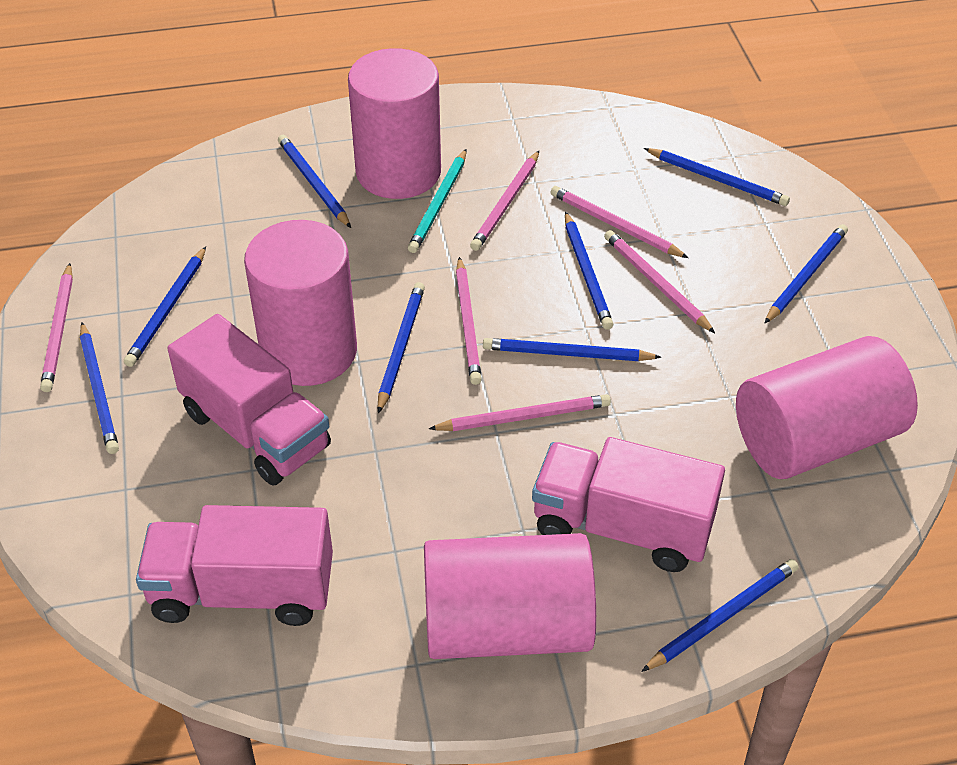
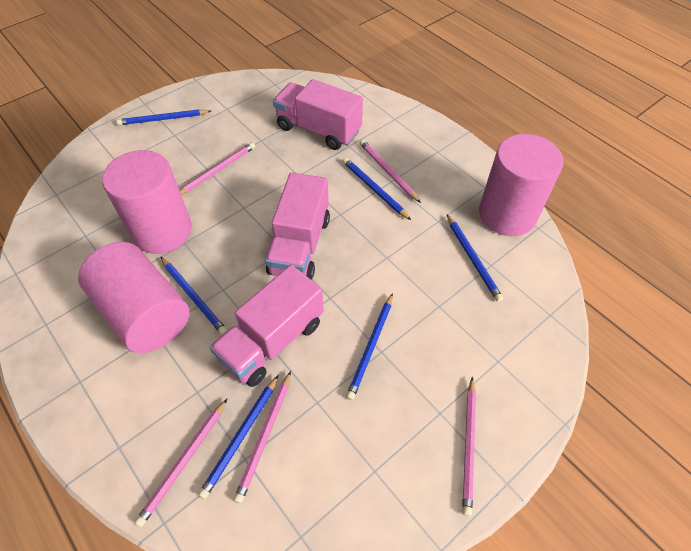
blue pencil: 9 -> 6
pink cylinder: 4 -> 3
pink pencil: 6 -> 5
turquoise pencil: 1 -> 0

